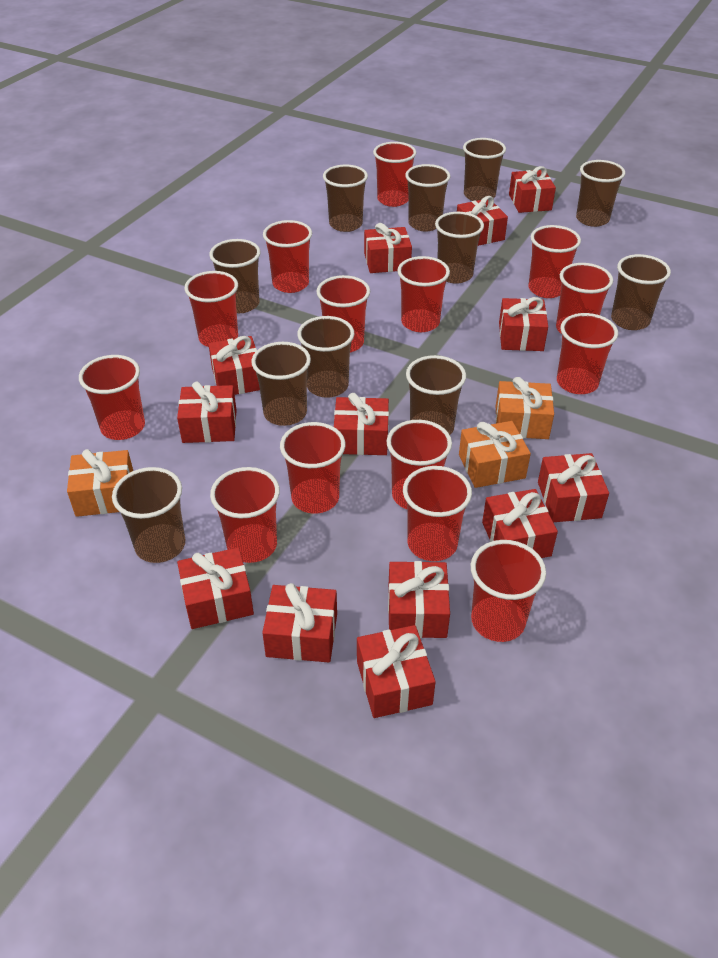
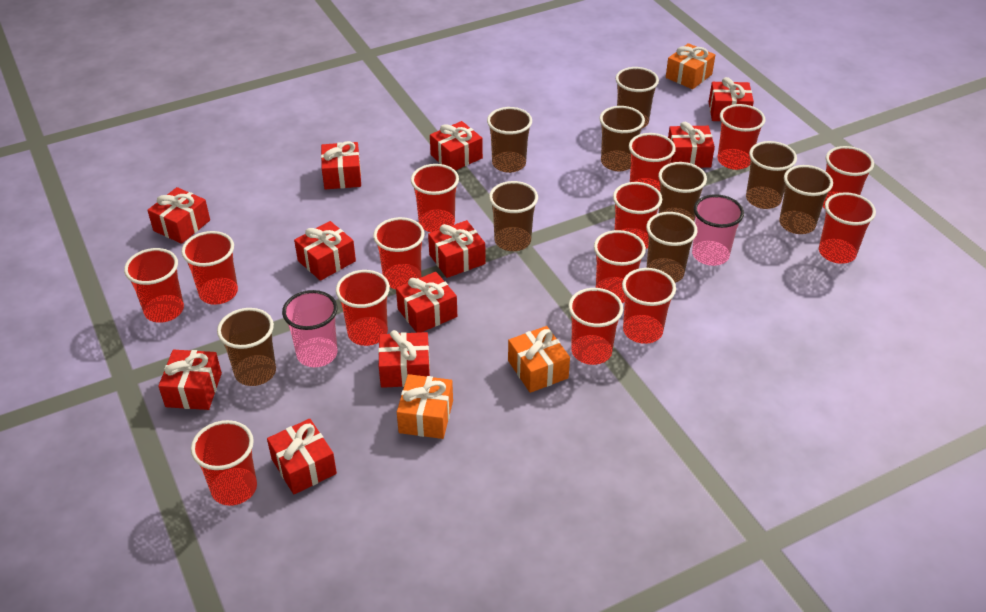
brown cup: 11 -> 9
pink cup: 0 -> 2
red gift: 13 -> 11

